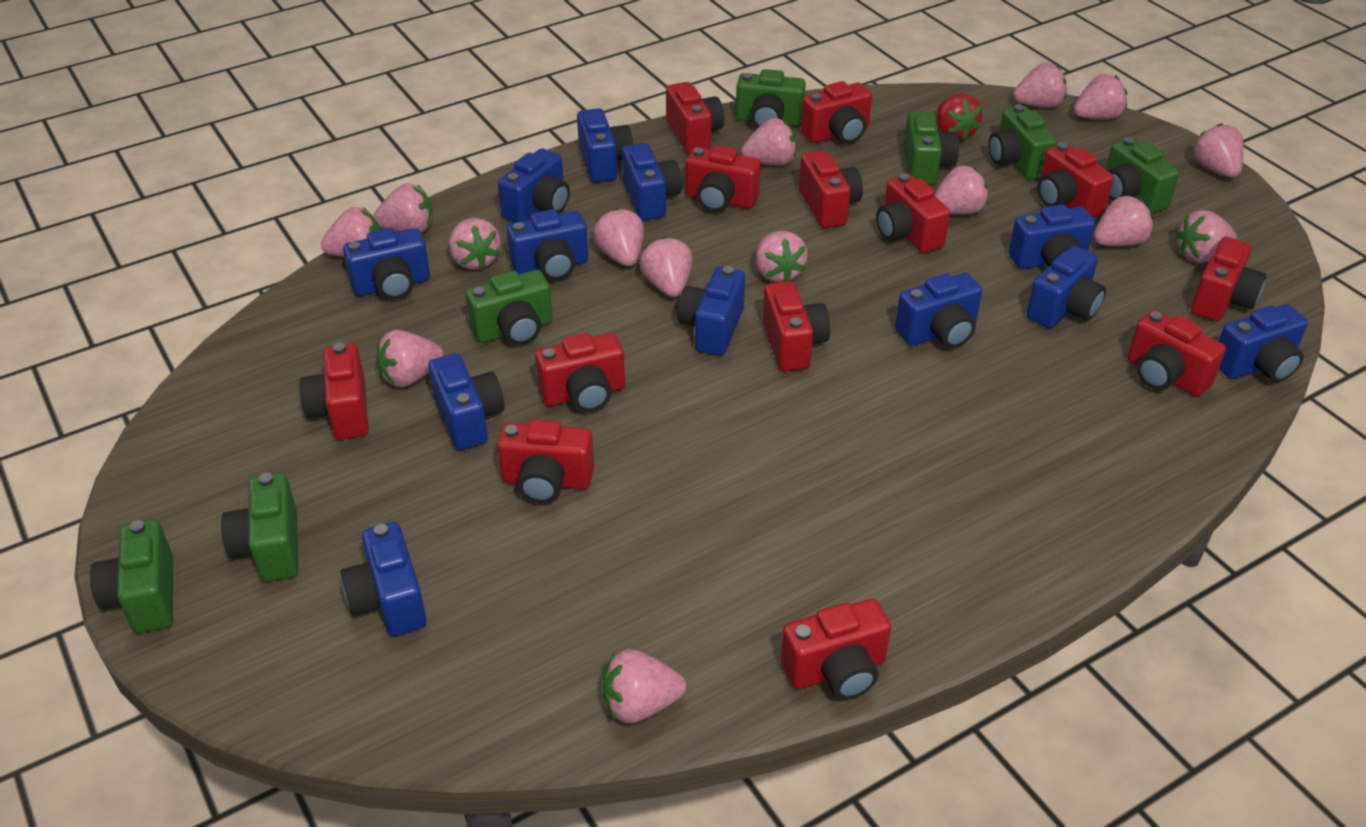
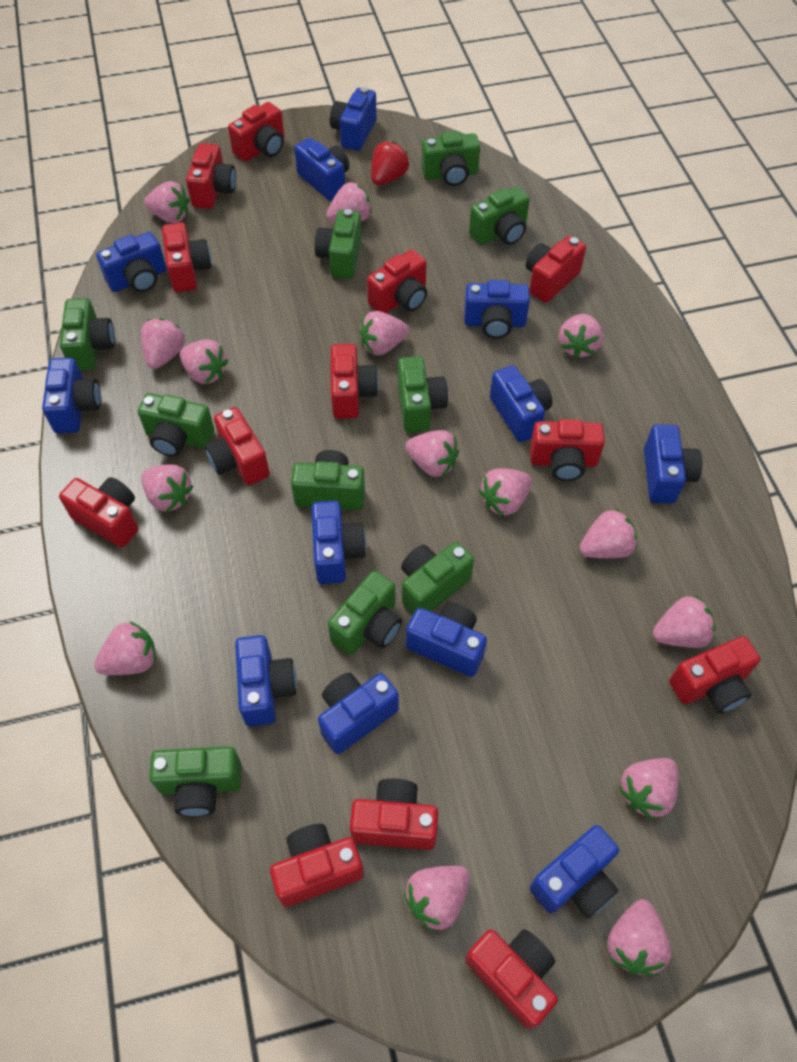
green camera: 7 -> 10

